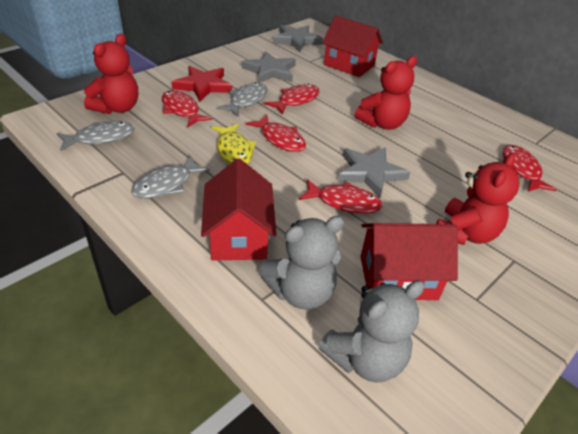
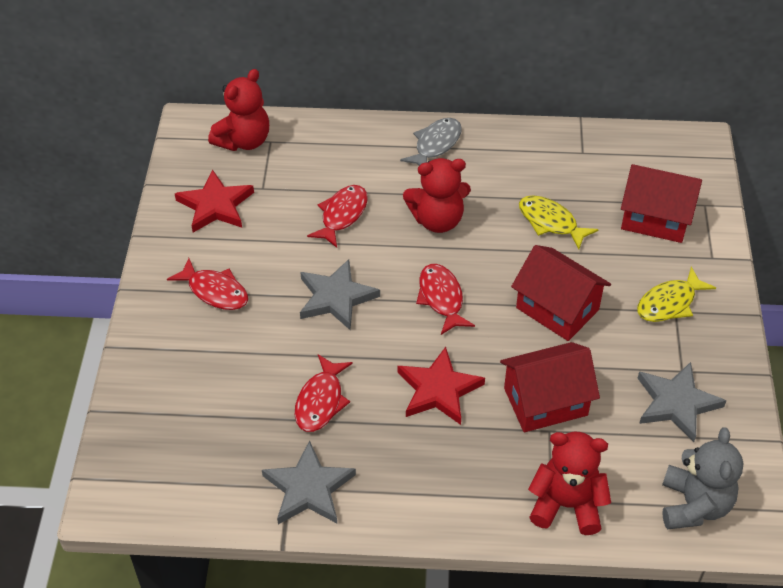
grey fish: 3 -> 1
grey teddy bear: 2 -> 1
red fish: 5 -> 4
red star: 1 -> 2
yellow fish: 1 -> 2

